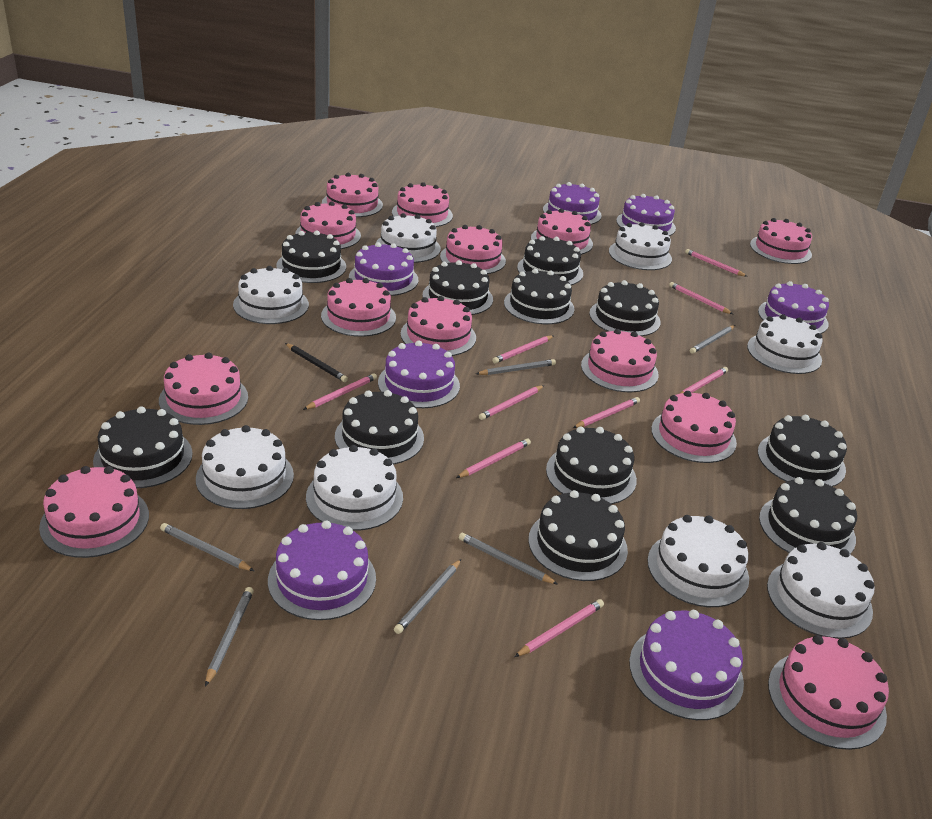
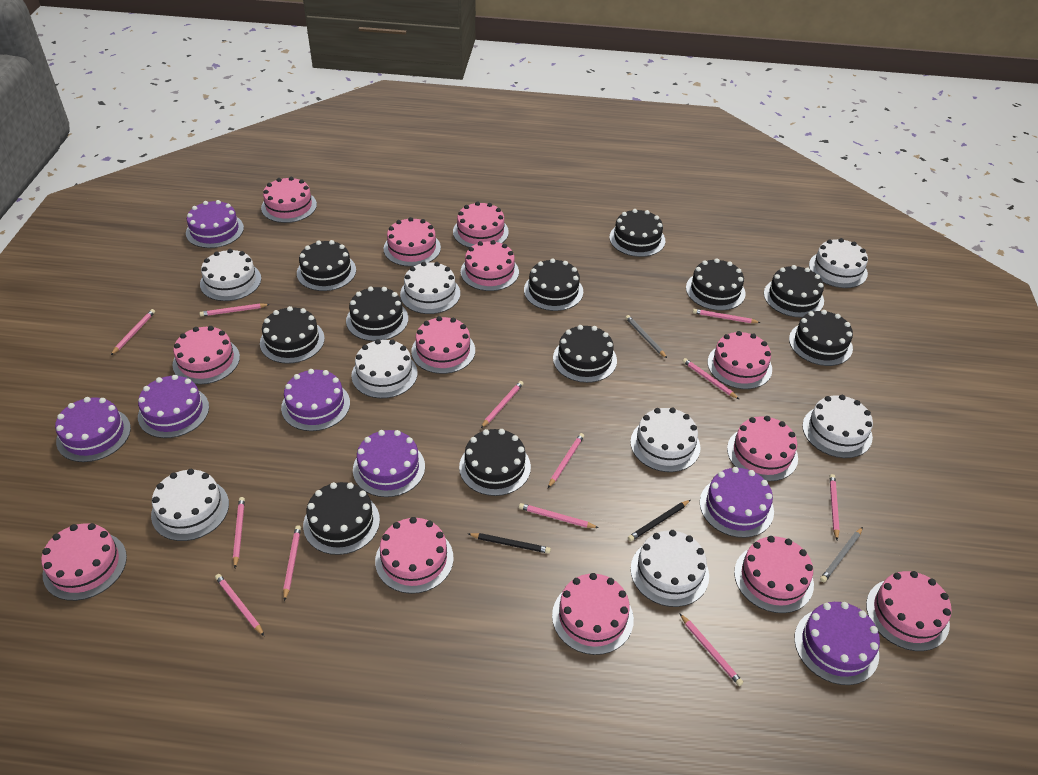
black pencil: 1 -> 2
grey pencil: 6 -> 2
pink pencil: 9 -> 12

